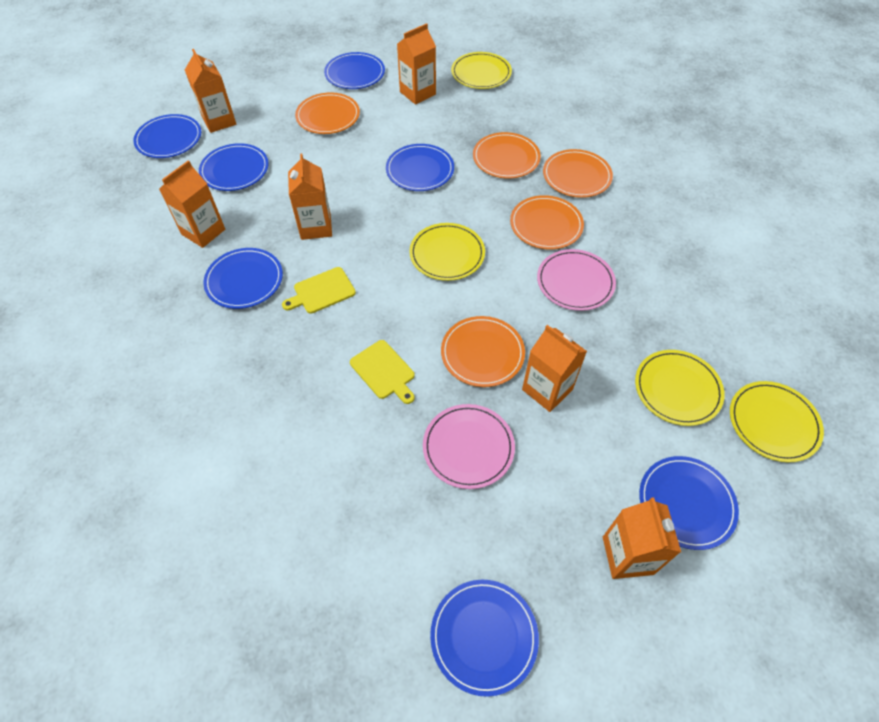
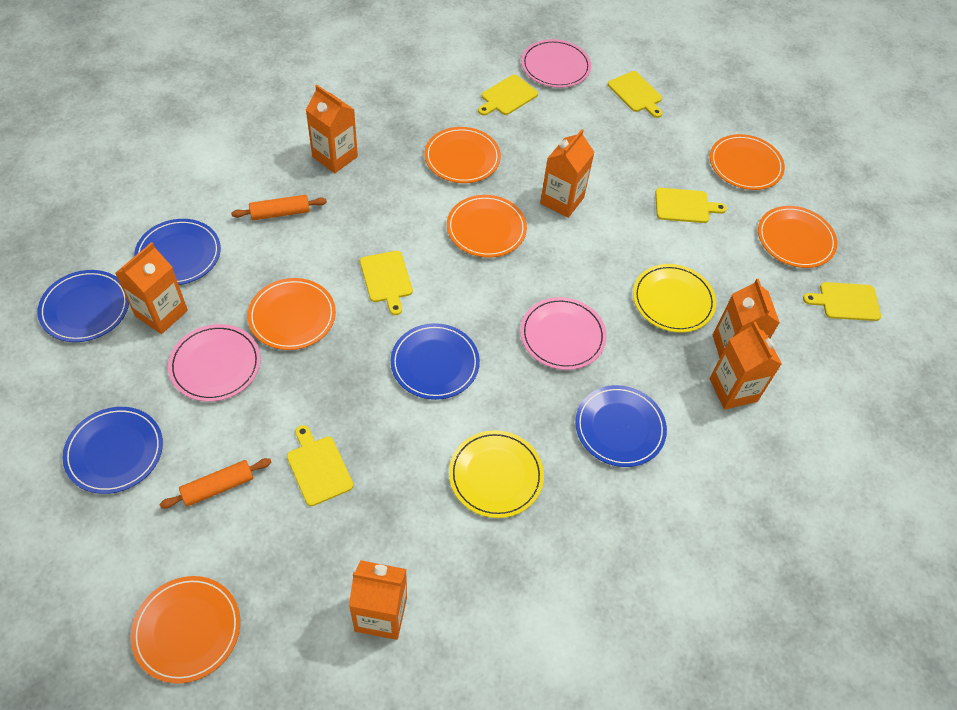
blue plate: 7 -> 5
orange plate: 5 -> 6
orange rolling pin: 0 -> 2
pink plate: 2 -> 3
yellow cutting board: 2 -> 6
yellow plate: 4 -> 2

